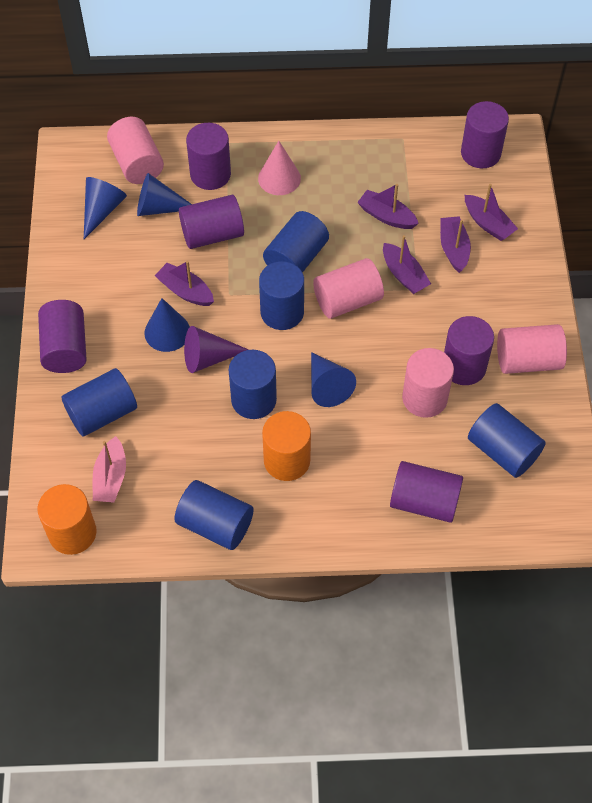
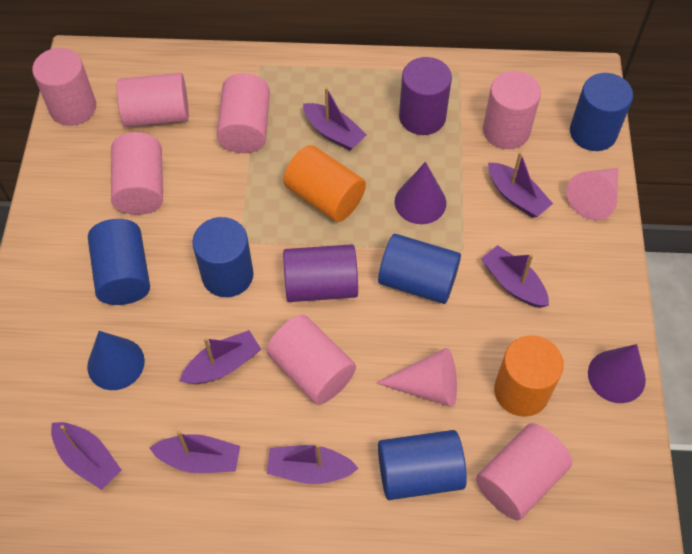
blue cone: 4 -> 1
blue cylinder: 6 -> 5
pink boat: 1 -> 0
pink cone: 1 -> 2
pink cylinder: 4 -> 7
purple boat: 5 -> 7
purple cone: 1 -> 2
purple cylinder: 6 -> 2

